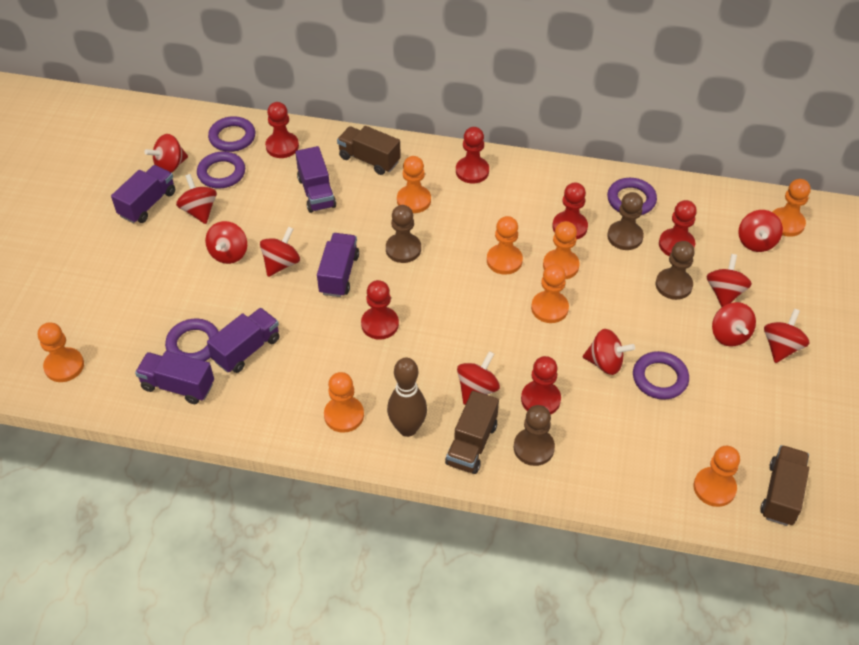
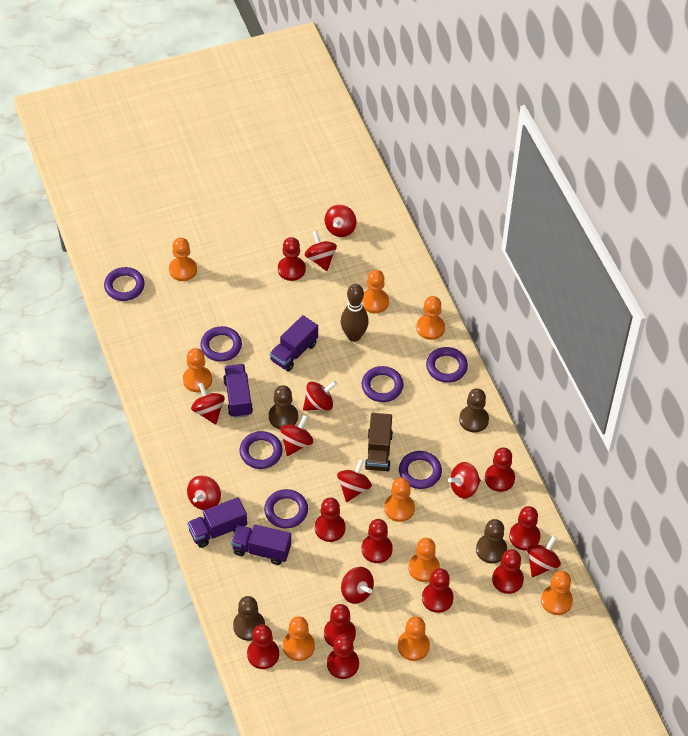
brown truck: 3 -> 1
orange pawn: 8 -> 9
purple ring: 5 -> 7
purple truck: 5 -> 4
red pawn: 6 -> 10

